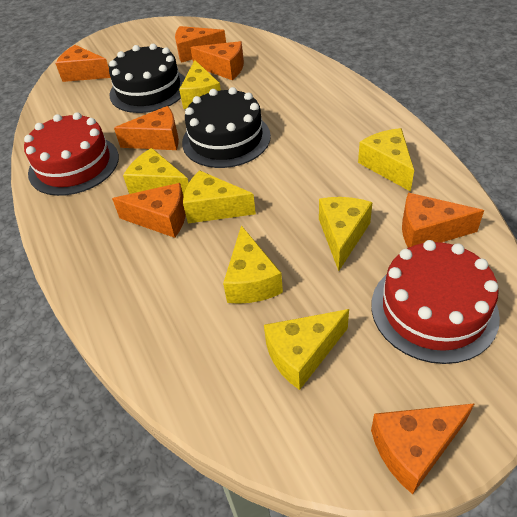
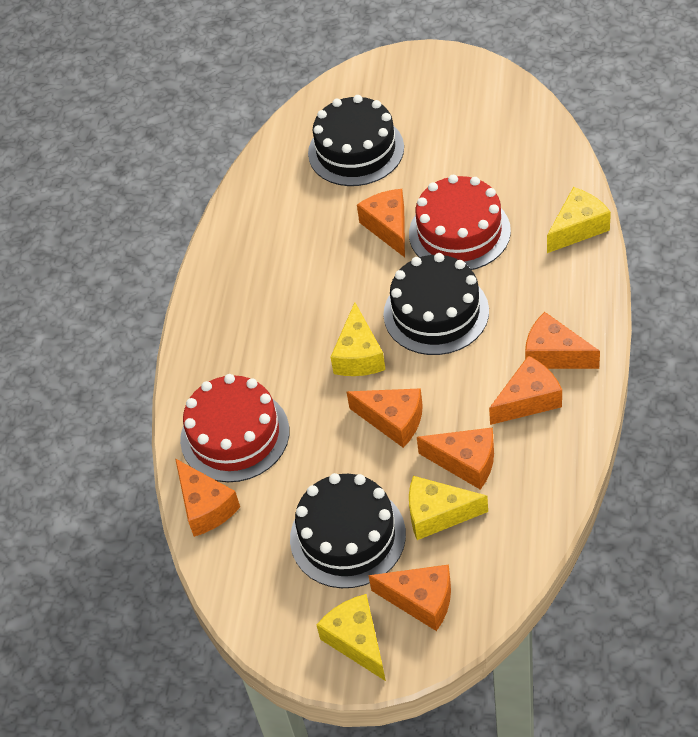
black cake: 2 -> 3
yellow cheese: 7 -> 4

